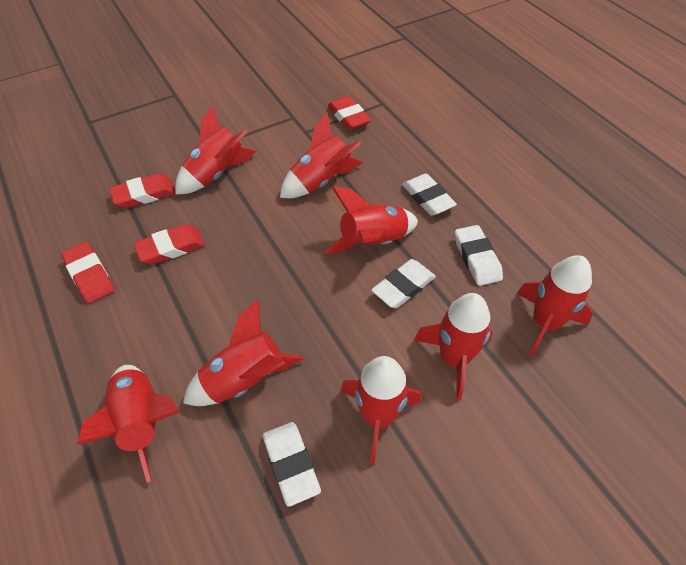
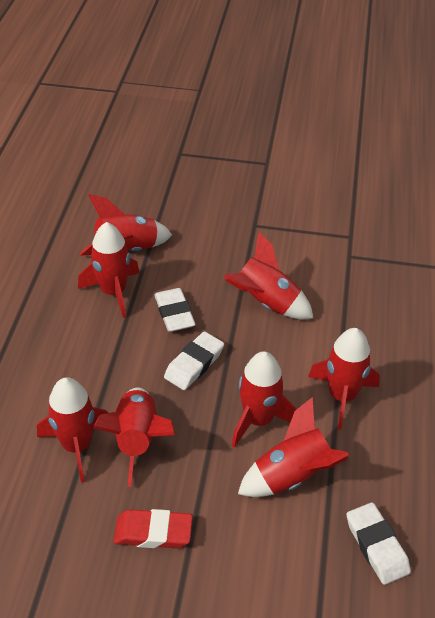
red eraser: 4 -> 1
white eraser: 4 -> 3

